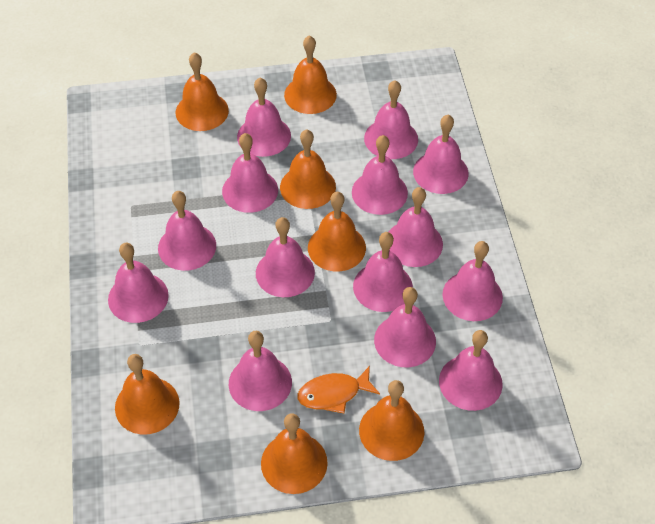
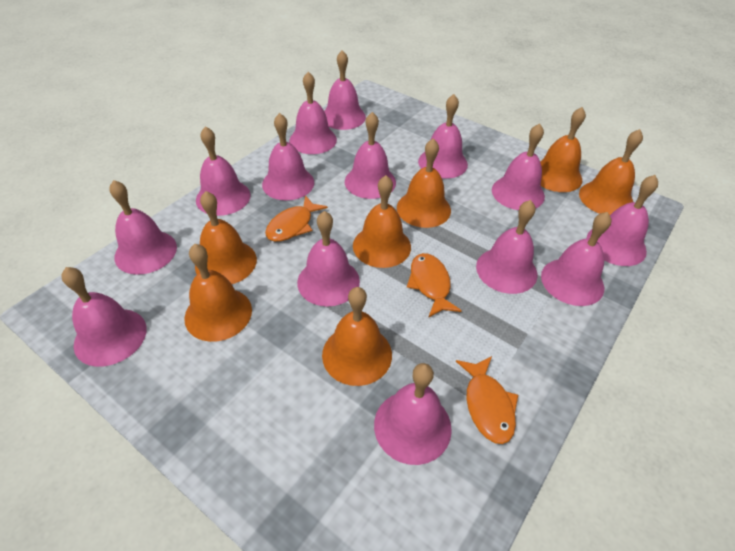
orange fish: 1 -> 3

